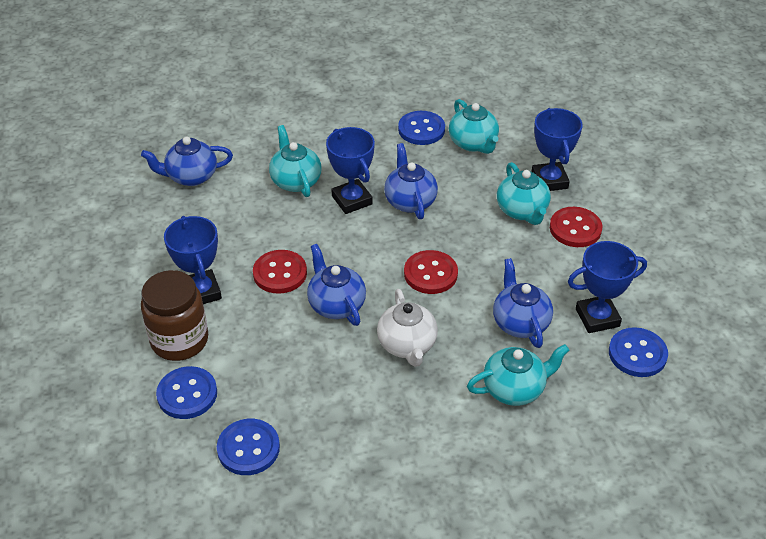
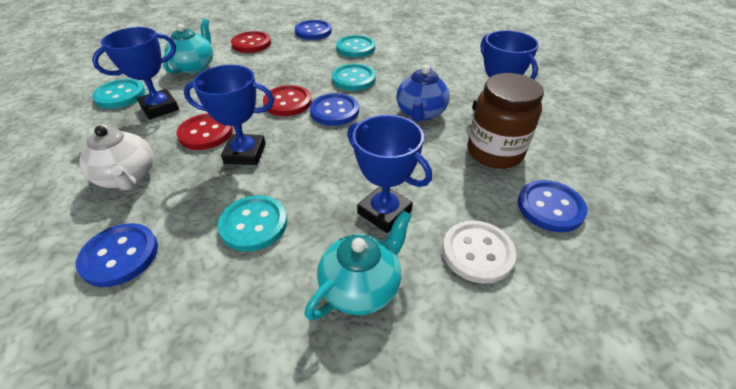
blue teapot: 4 -> 1
turquoise button: 0 -> 4
turquoise teapot: 4 -> 2
white button: 0 -> 1

